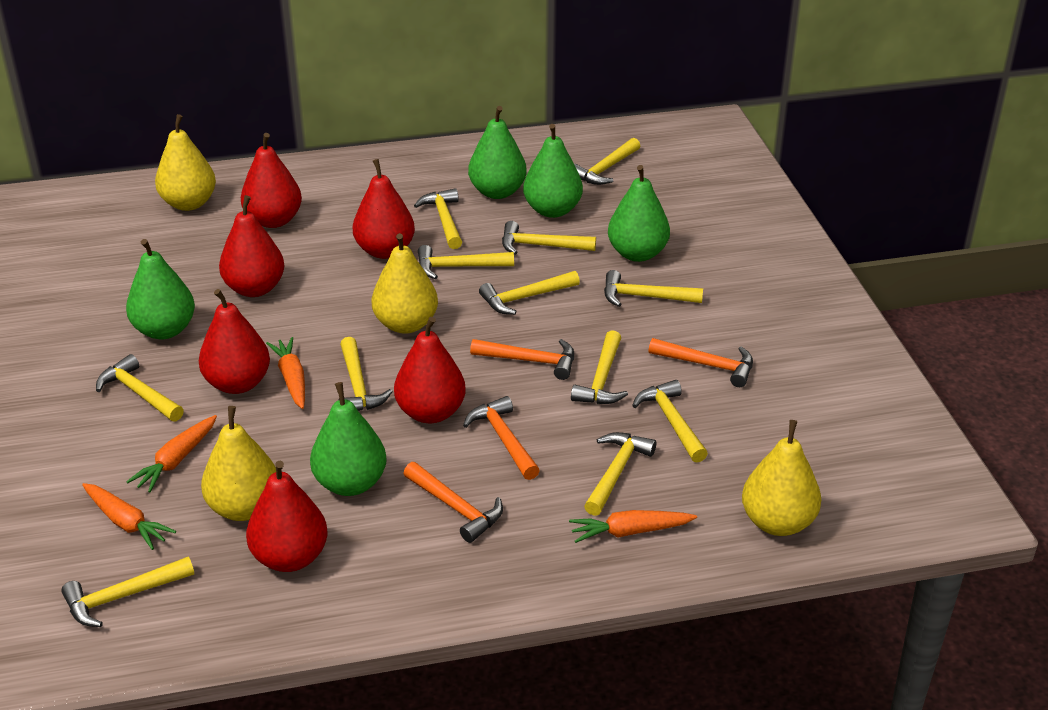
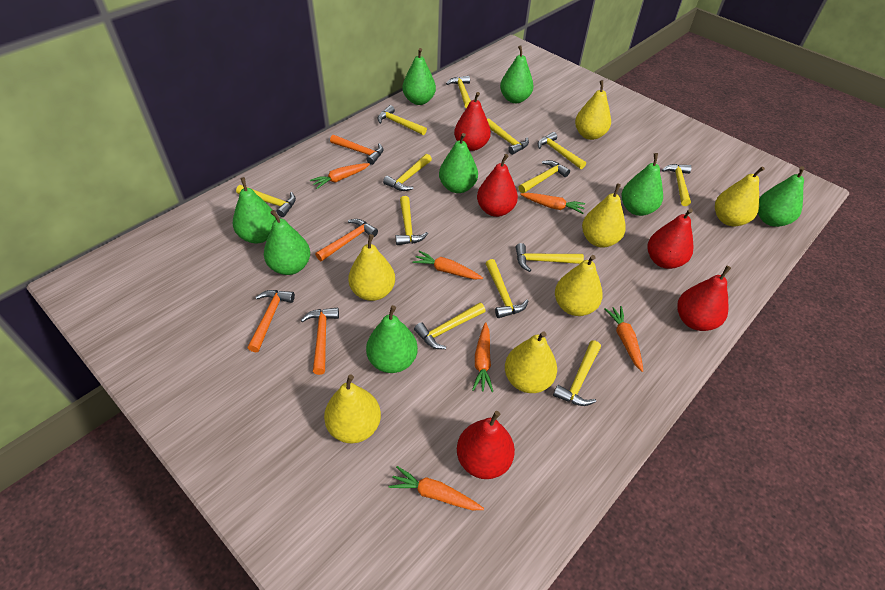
green pear: 5 -> 8
orange carrot: 4 -> 6
red pear: 6 -> 5
yellow hammer: 12 -> 13
yellow pear: 4 -> 7

